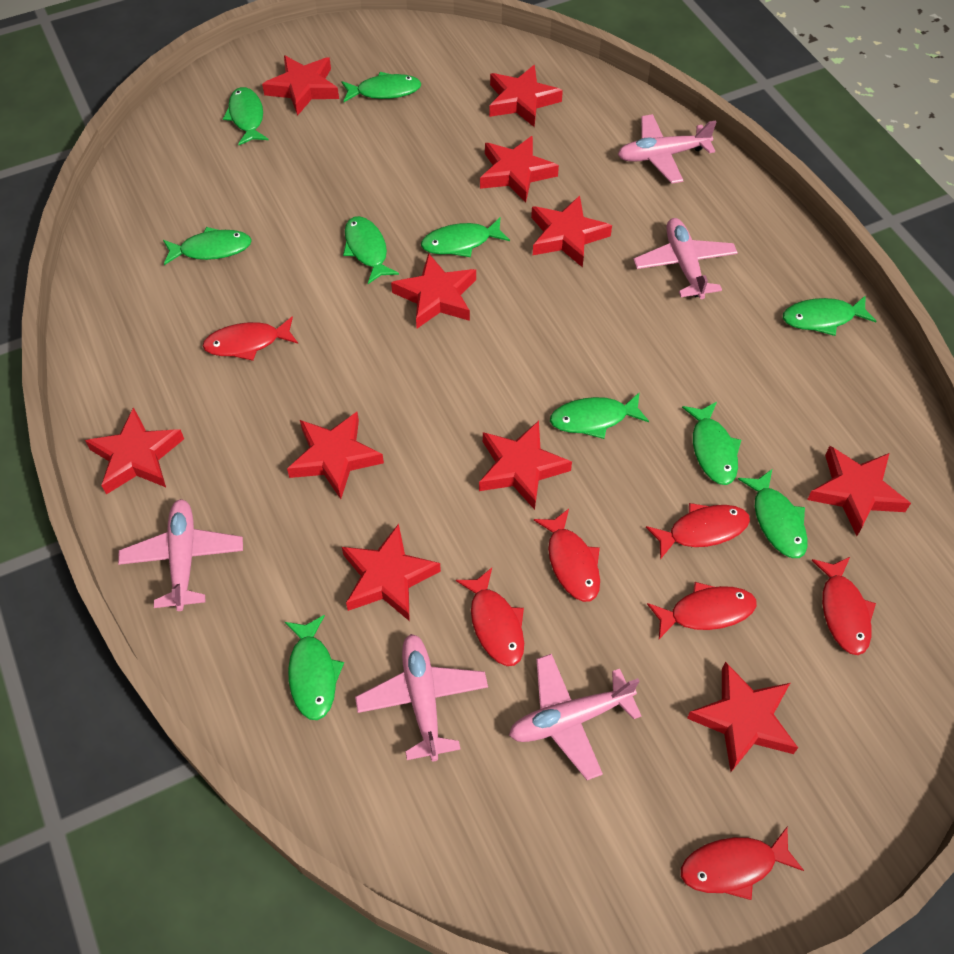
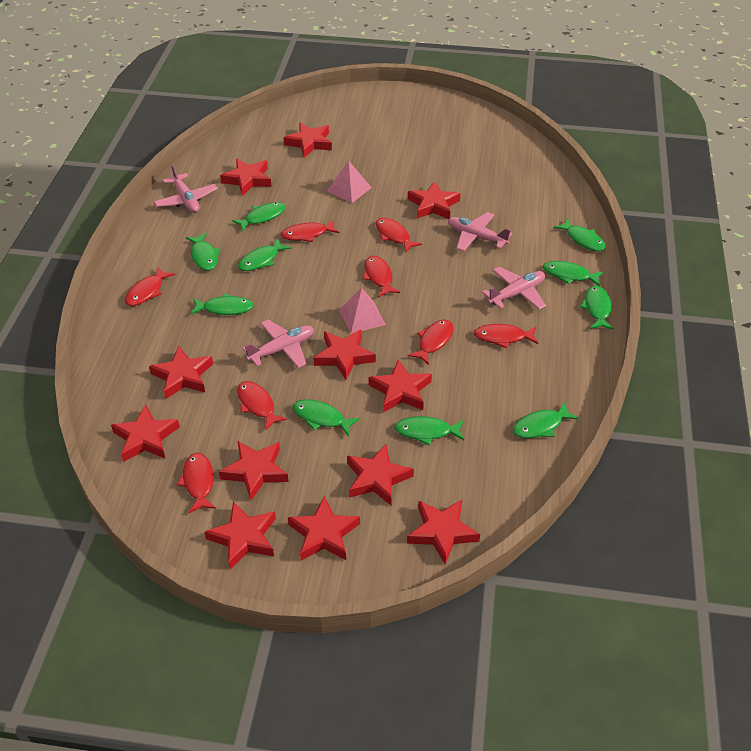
pink plane: 5 -> 4
pink pyramid: 0 -> 2
red fish: 7 -> 8
red star: 11 -> 12

